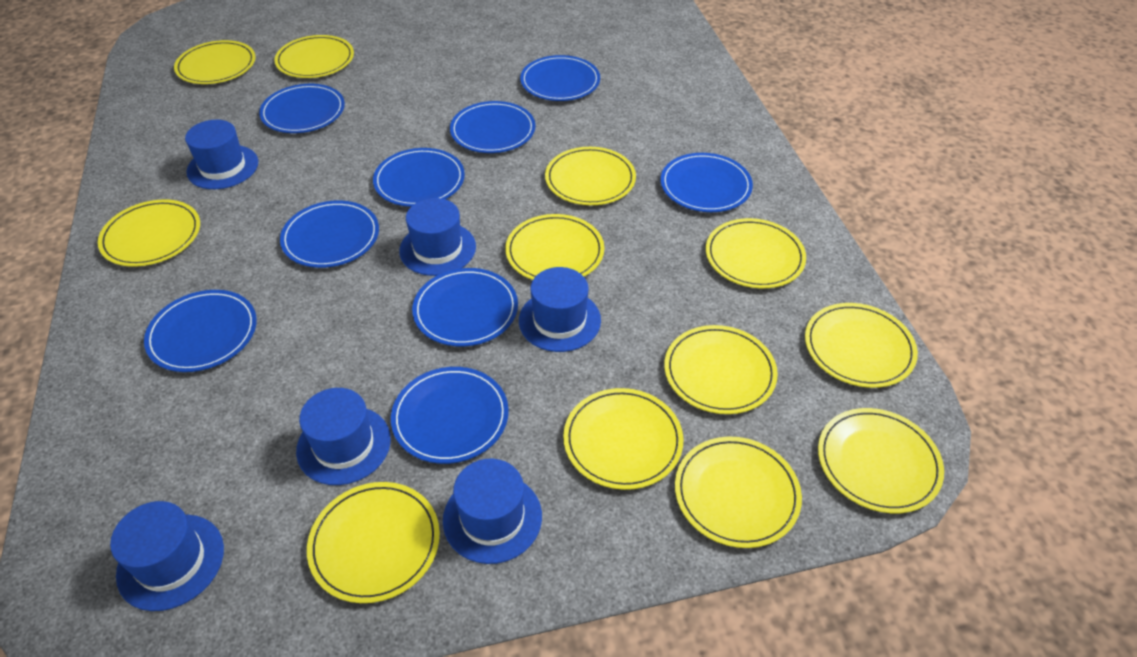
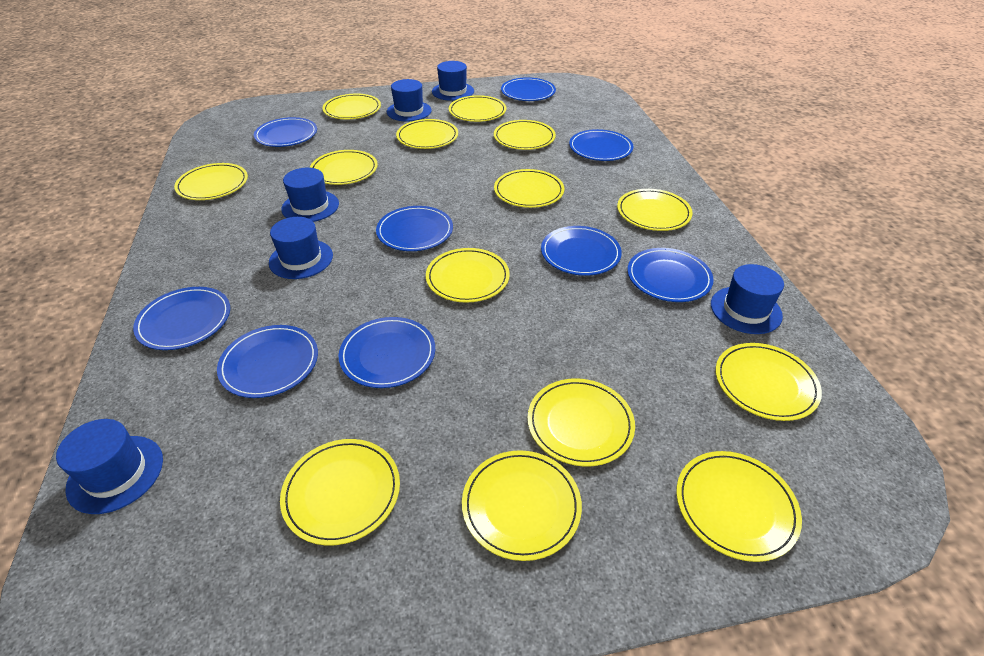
yellow plate: 12 -> 14

